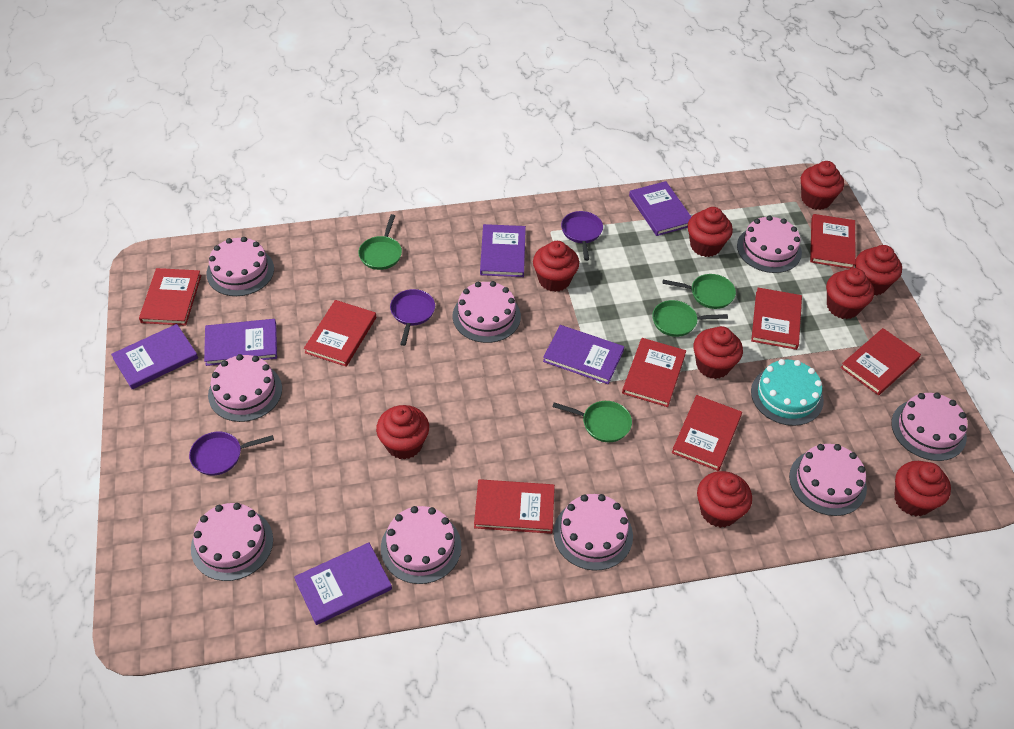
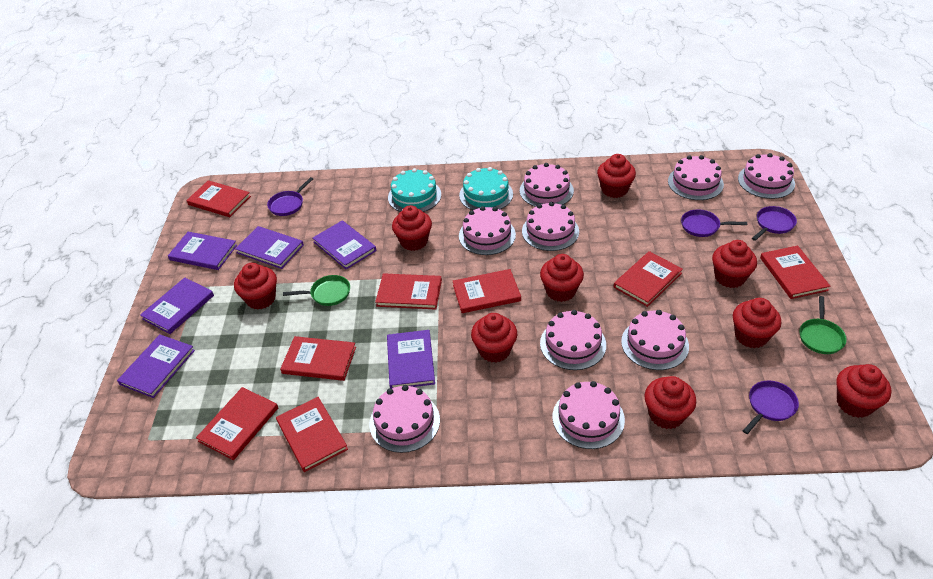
green pan: 4 -> 2
purple pan: 3 -> 4
turquoise cake: 1 -> 2

